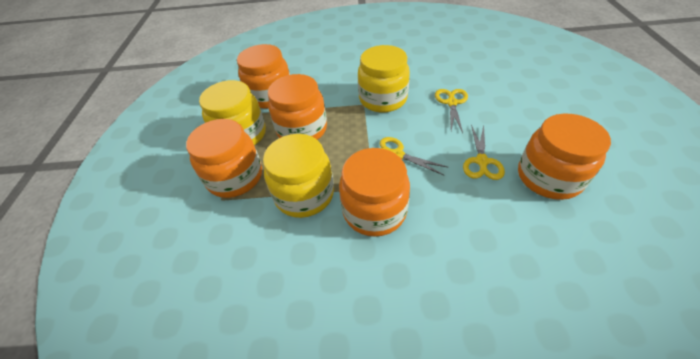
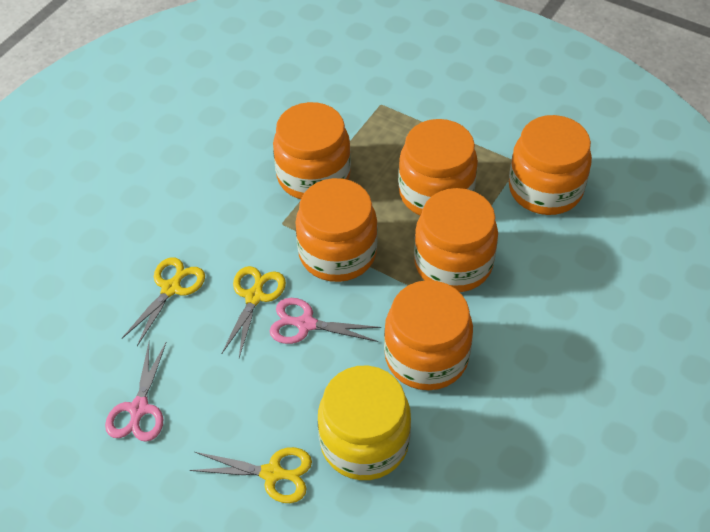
orange jar: 5 -> 6
pink scissors: 0 -> 2
yellow jar: 3 -> 1

